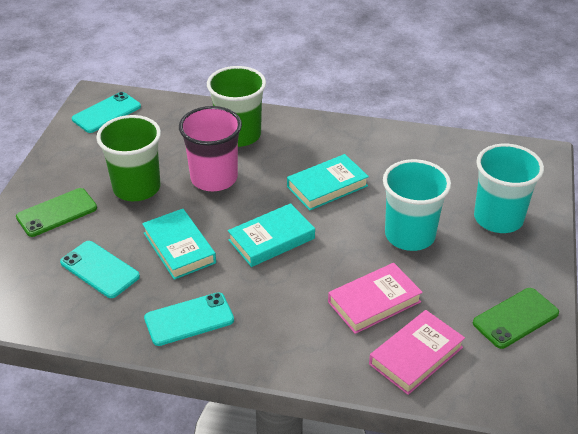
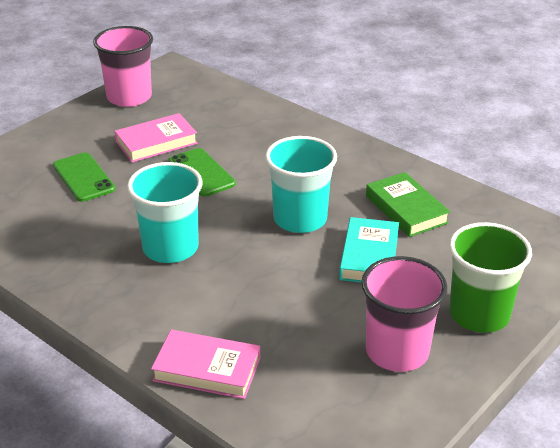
green book: 0 -> 1
green cup: 2 -> 1
pink cup: 1 -> 2
turquoise book: 3 -> 1
turquoise phone: 3 -> 0

